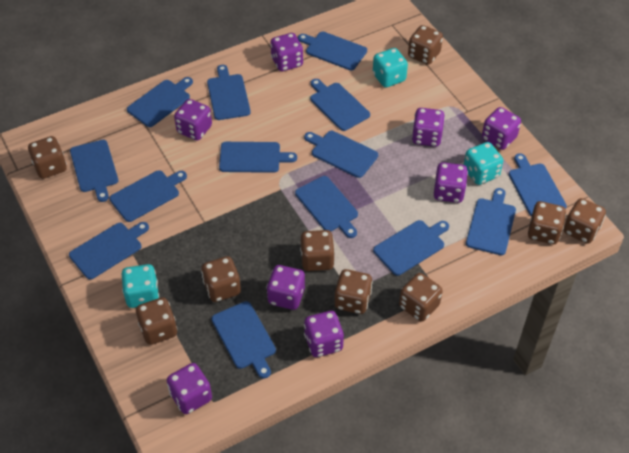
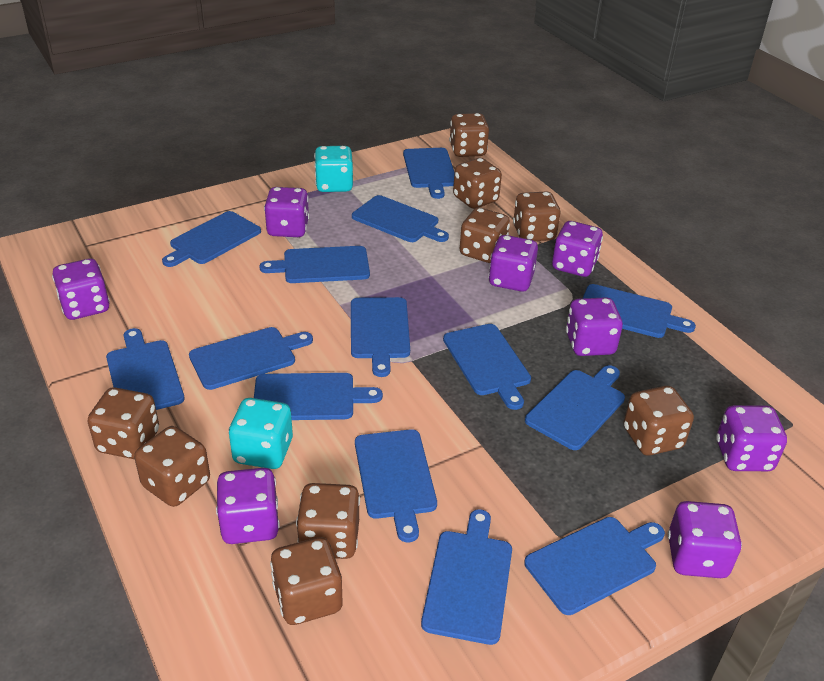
turquoise dice: 3 -> 2

